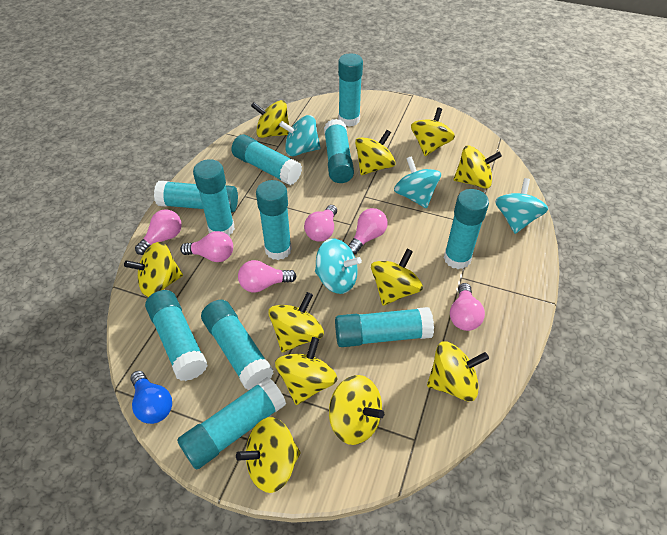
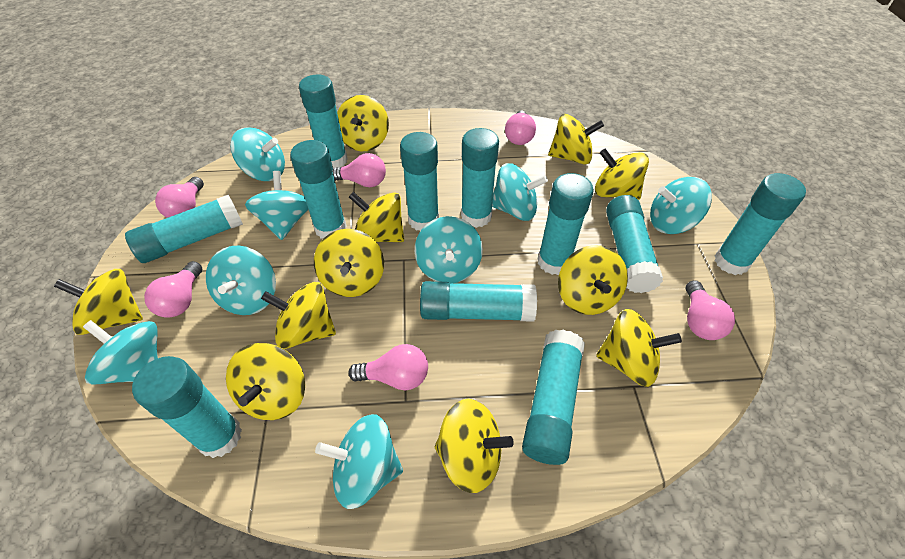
blue light bulb: 1 -> 0
turquoise spinning top: 4 -> 8

